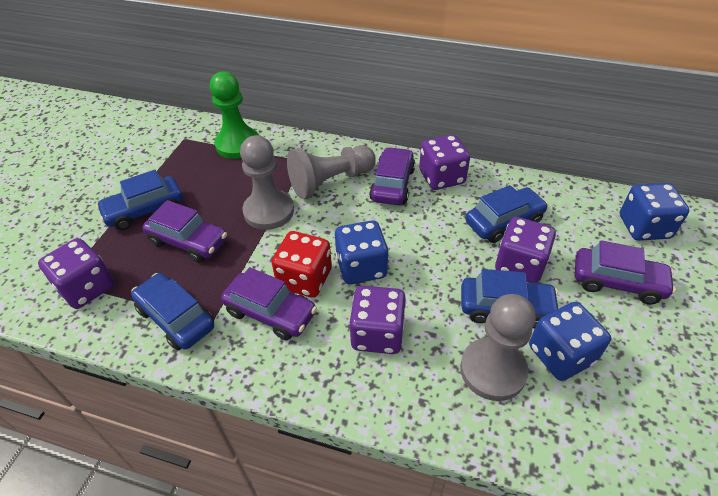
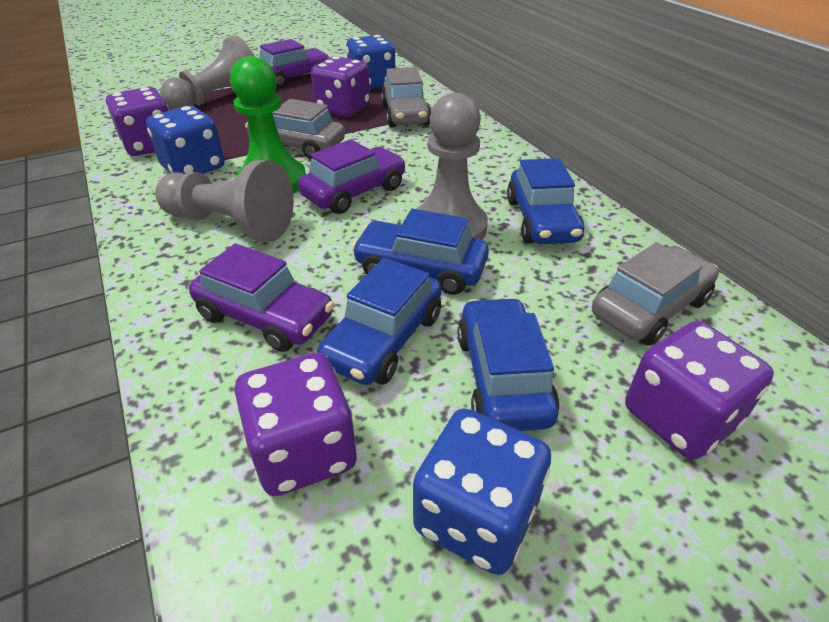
grey car: 0 -> 3
purple car: 4 -> 3
red dice: 1 -> 0

